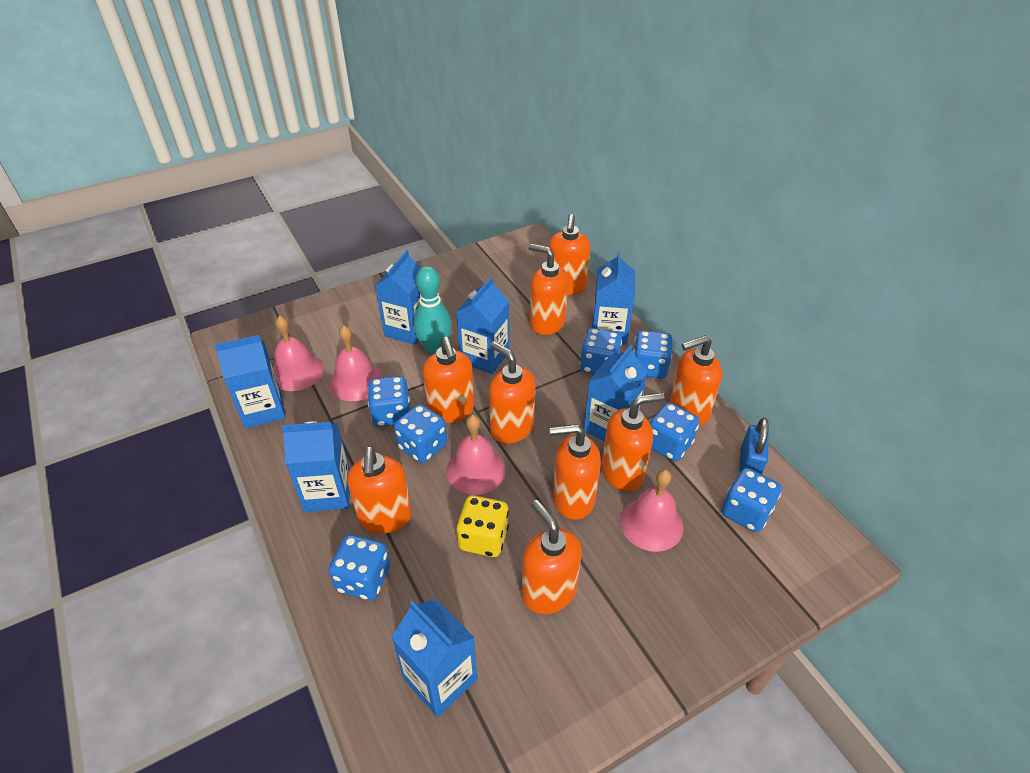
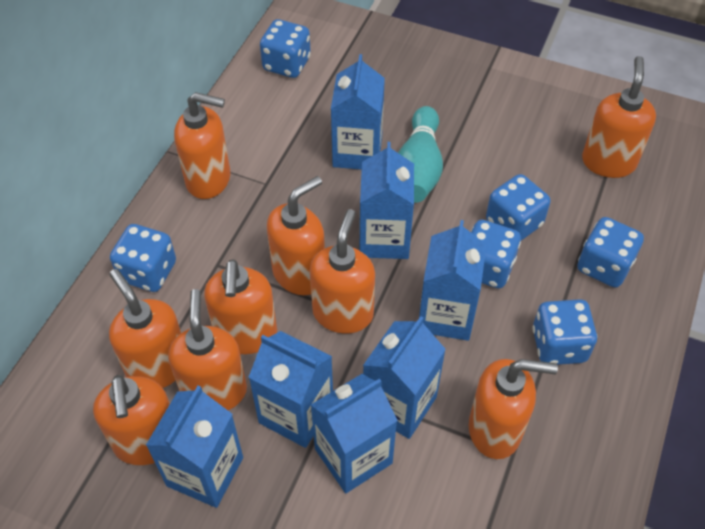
blue dice: 7 -> 6
blue padlock: 1 -> 0
pink bell: 4 -> 0
yellow dice: 1 -> 0

